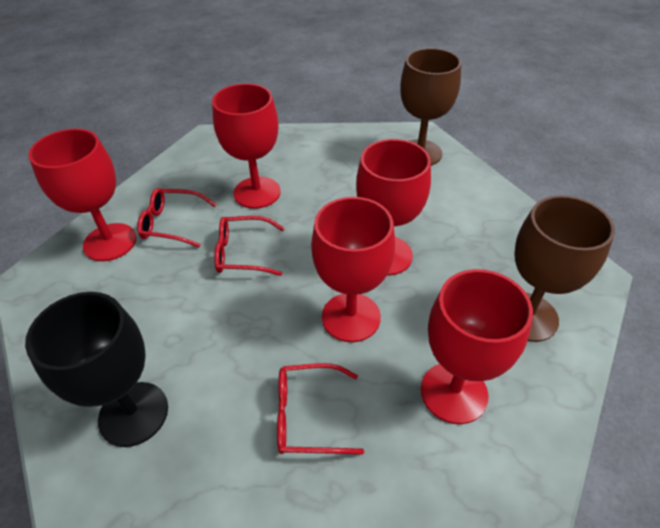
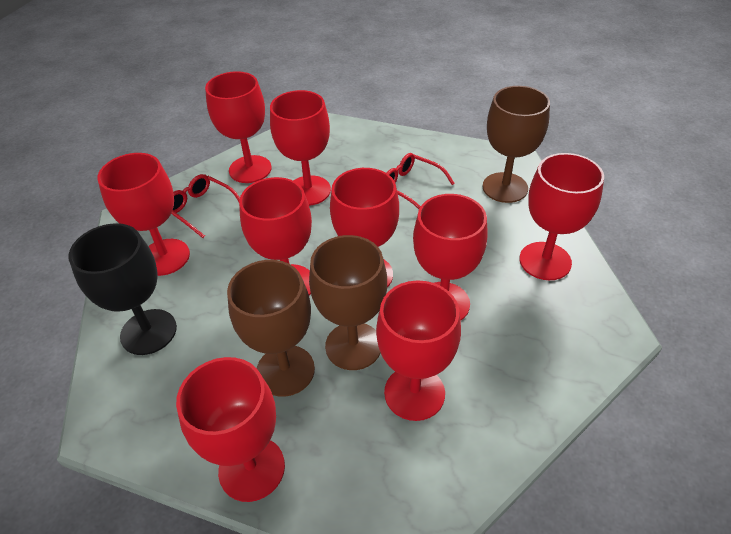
brown goblet: 2 -> 3
red glasses: 3 -> 2
red goblet: 5 -> 9

